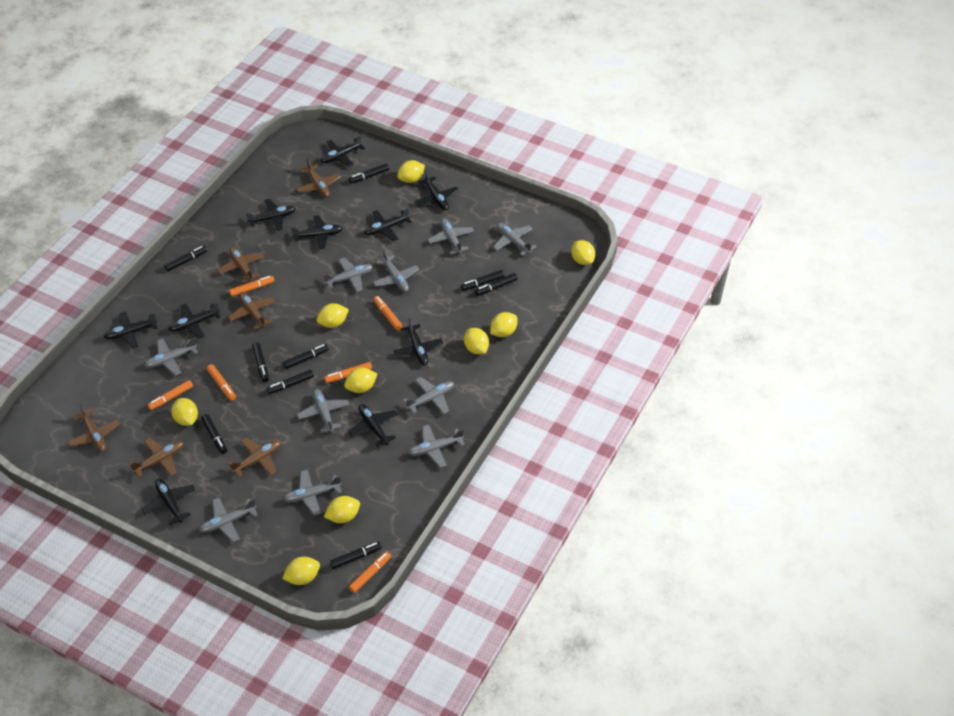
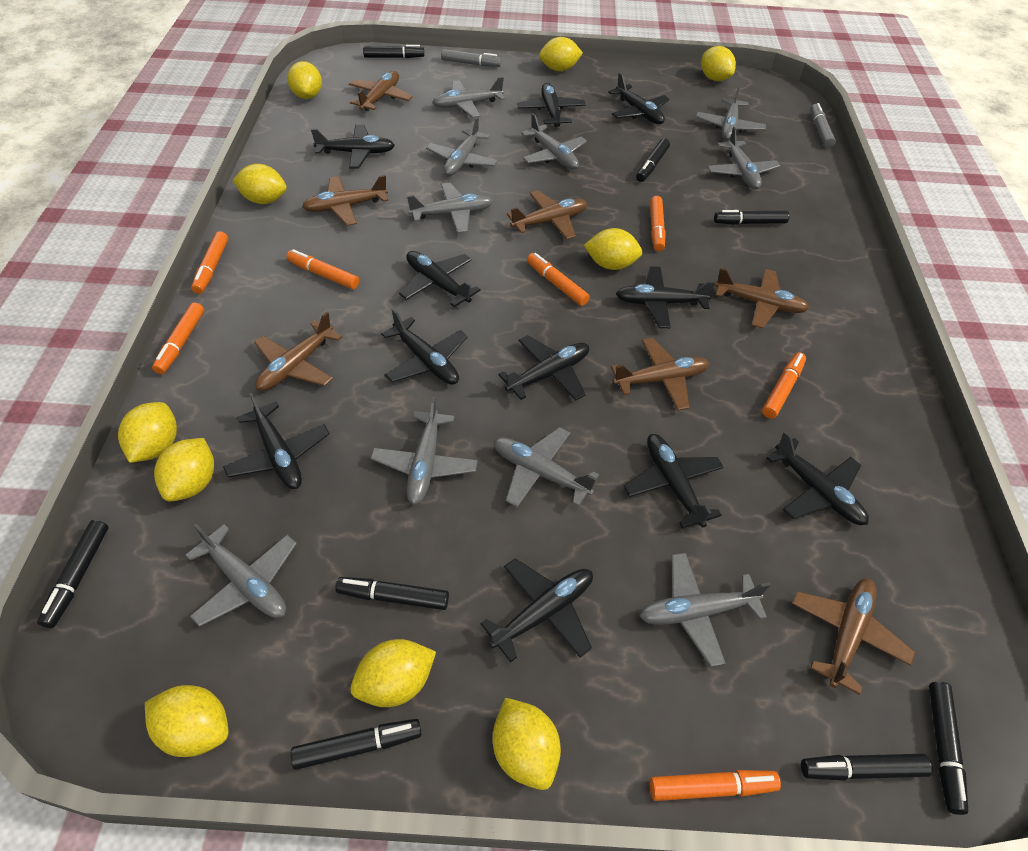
black marker: 9 -> 8
black plane: 10 -> 11
brown plane: 6 -> 7
grey marker: 0 -> 2
orange marker: 6 -> 7
yellow lemon: 9 -> 10

